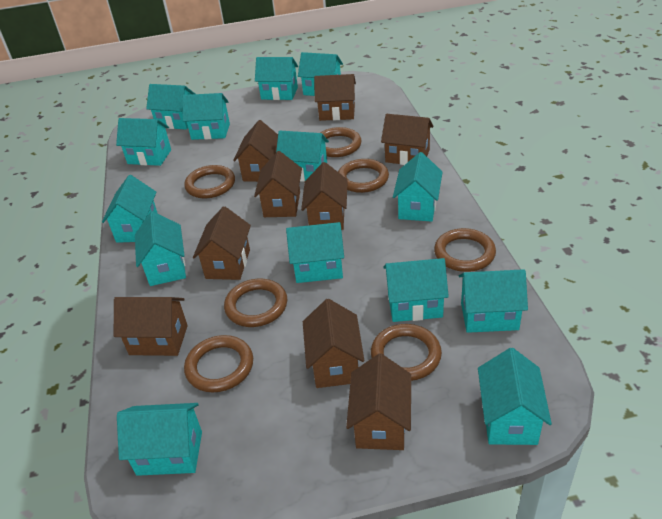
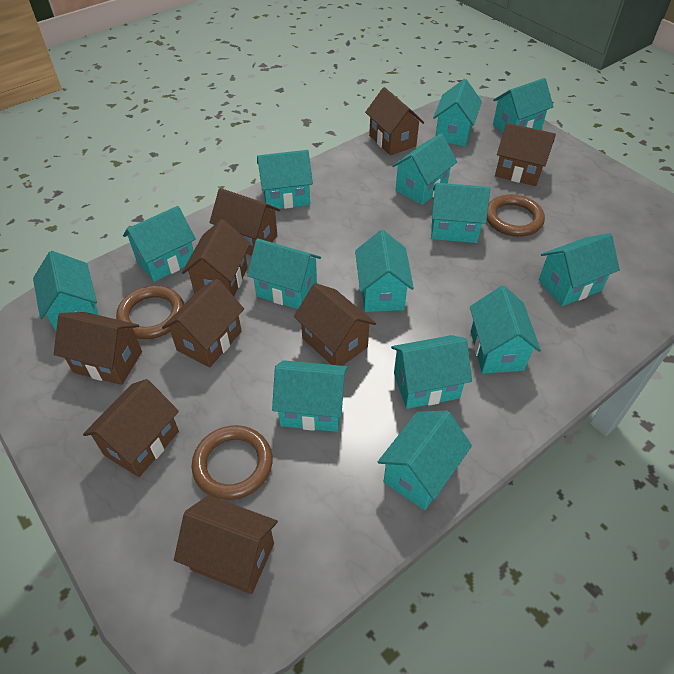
brown ring: 7 -> 3

